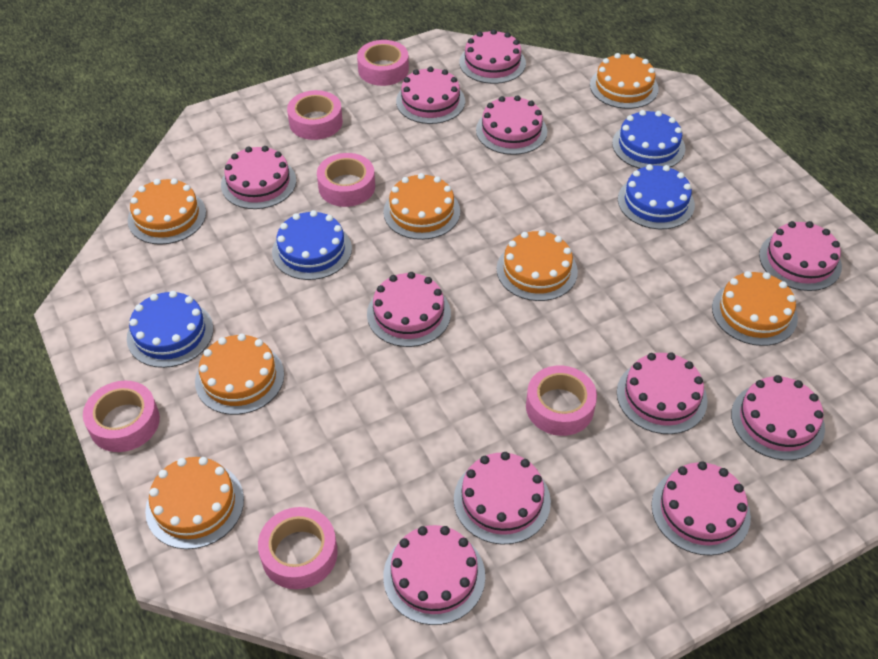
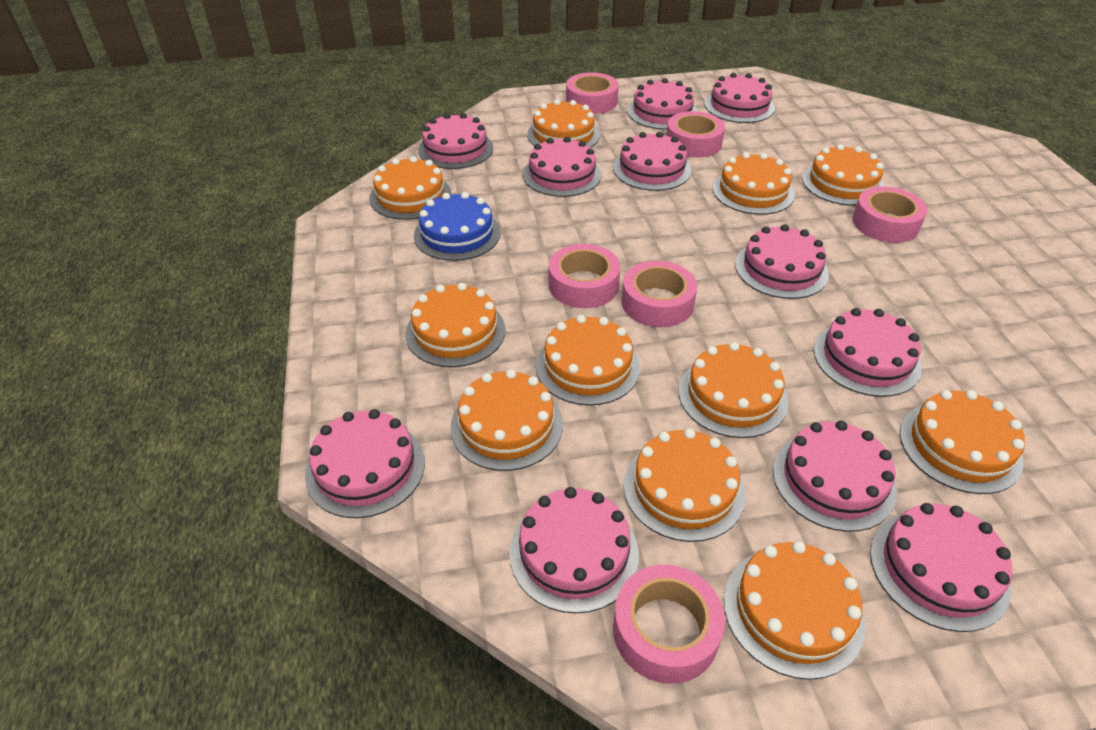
blue cake: 4 -> 1
orange cake: 7 -> 11

